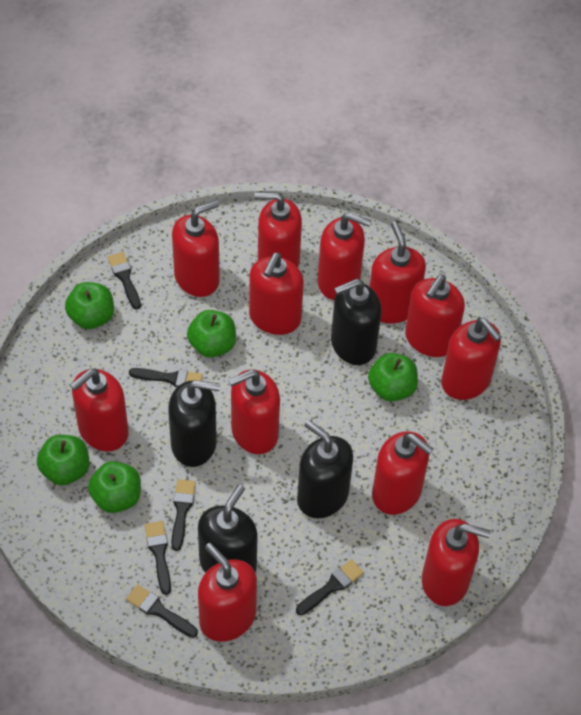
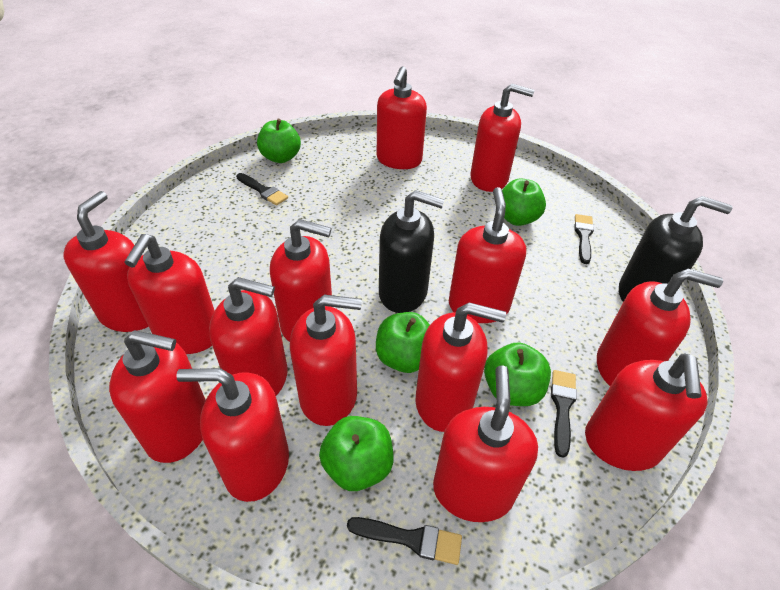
black brush: 6 -> 4
black soap dispenser: 4 -> 2
red soap dispenser: 12 -> 14

